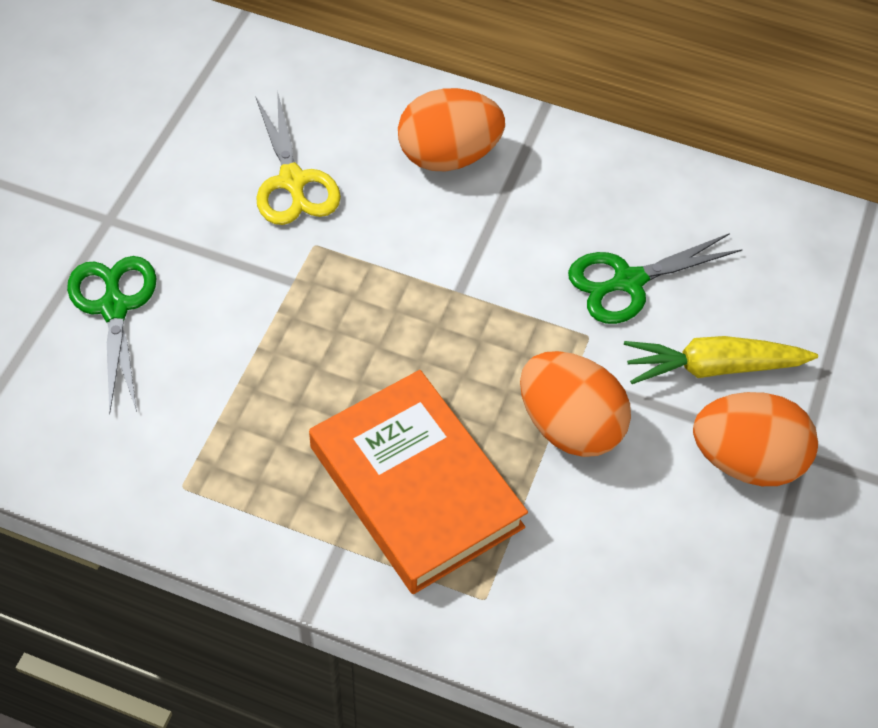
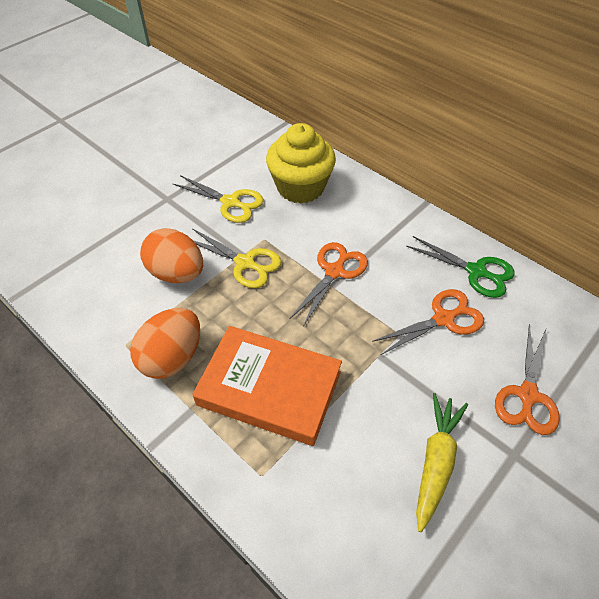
green scissors: 2 -> 1
orange egg: 3 -> 2
orange scissors: 0 -> 3
yellow cupcake: 0 -> 1
yellow scissors: 1 -> 2

